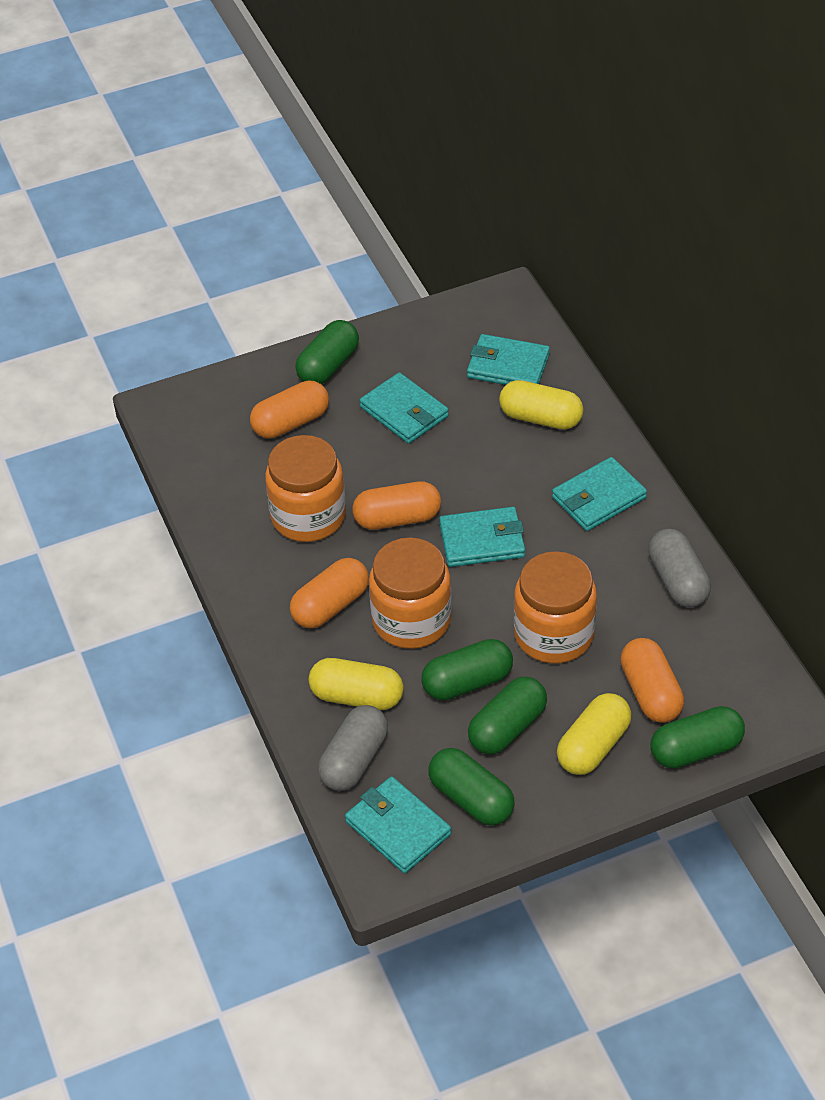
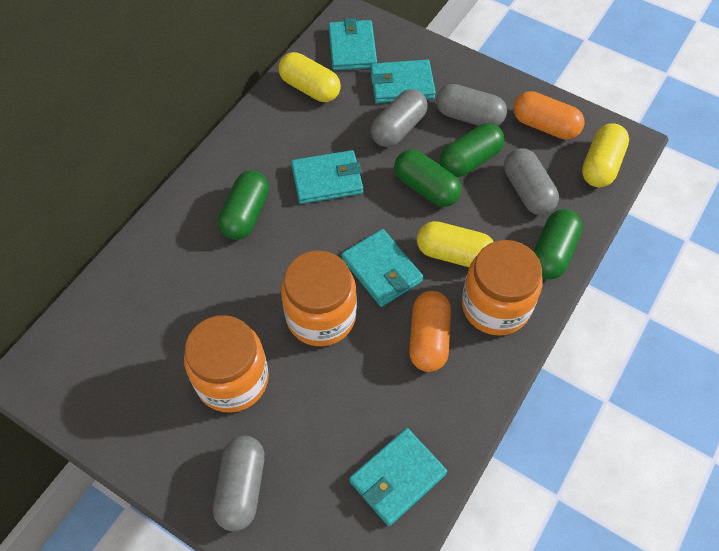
green capsule: 5 -> 4
grey capsule: 2 -> 4
orange capsule: 4 -> 2

